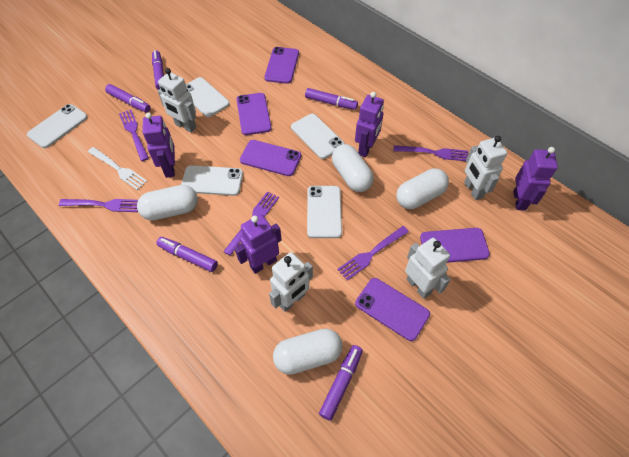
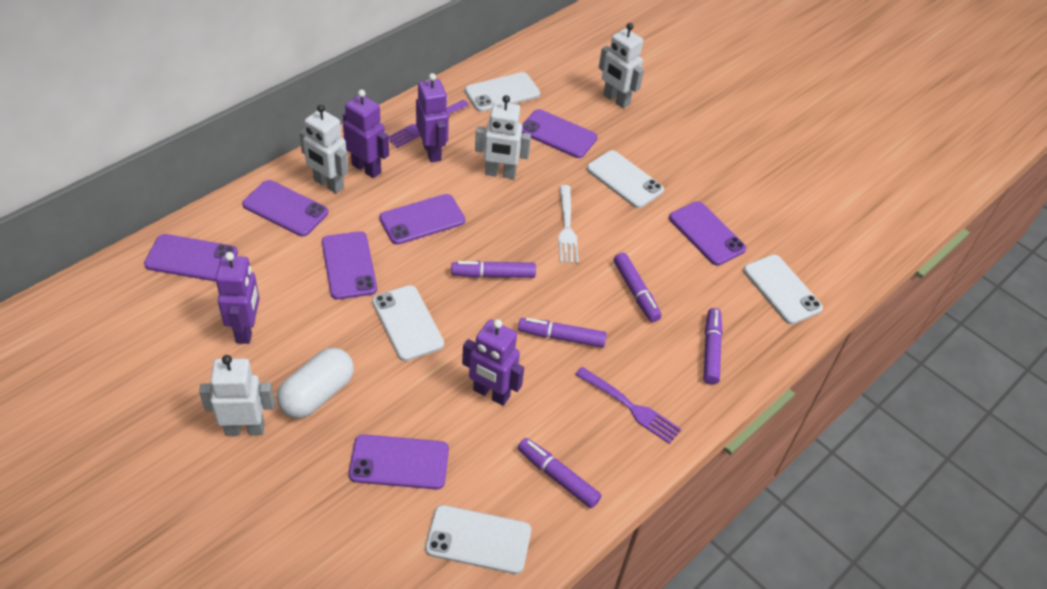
purple fork: 5 -> 2
purple phone: 5 -> 7
white capsule: 4 -> 1

